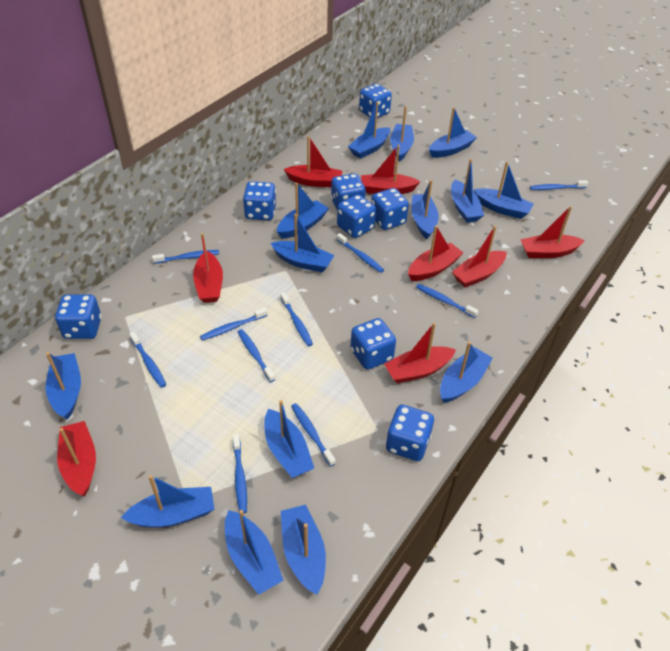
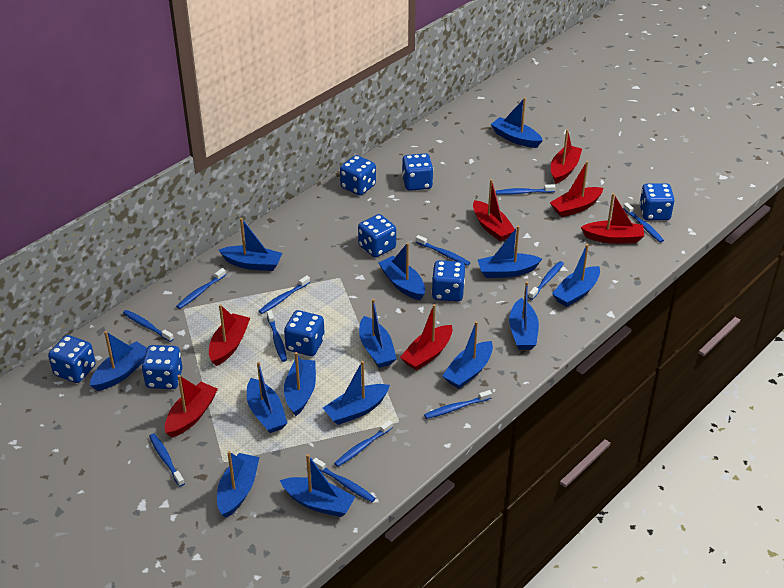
blue toothbrush: 10 -> 12
red boat: 8 -> 7

